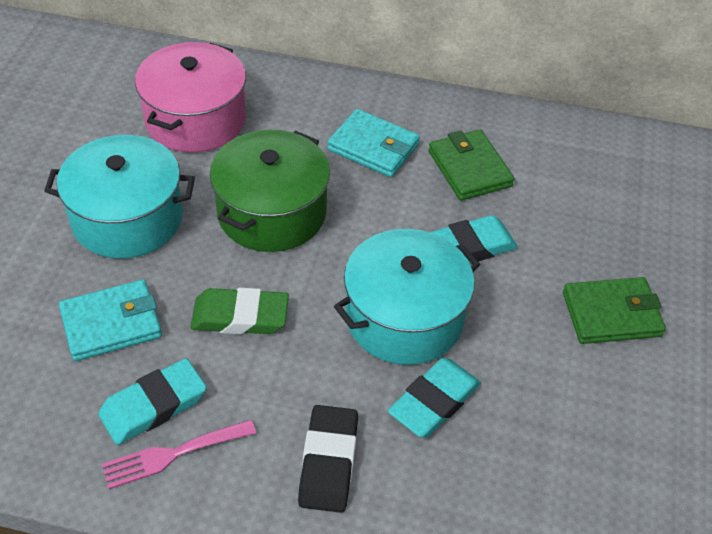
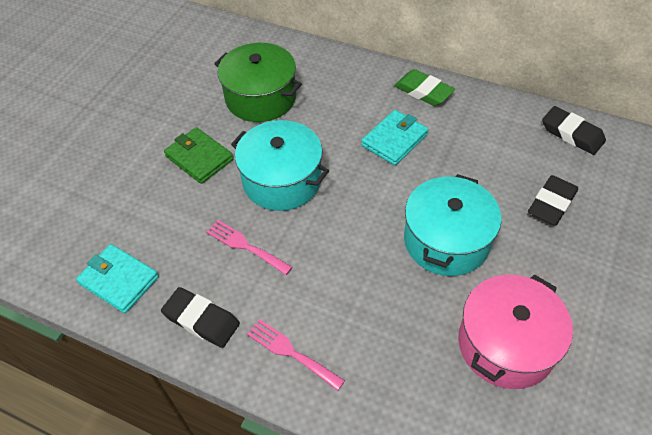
black eraser: 1 -> 3
green wallet: 2 -> 1
pink fork: 1 -> 2
turquoise eraser: 3 -> 0

